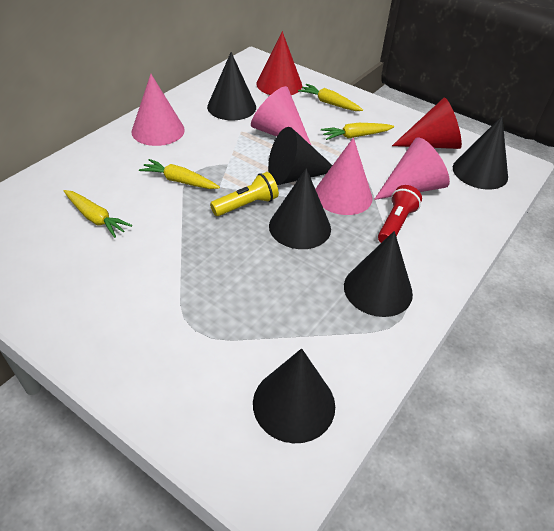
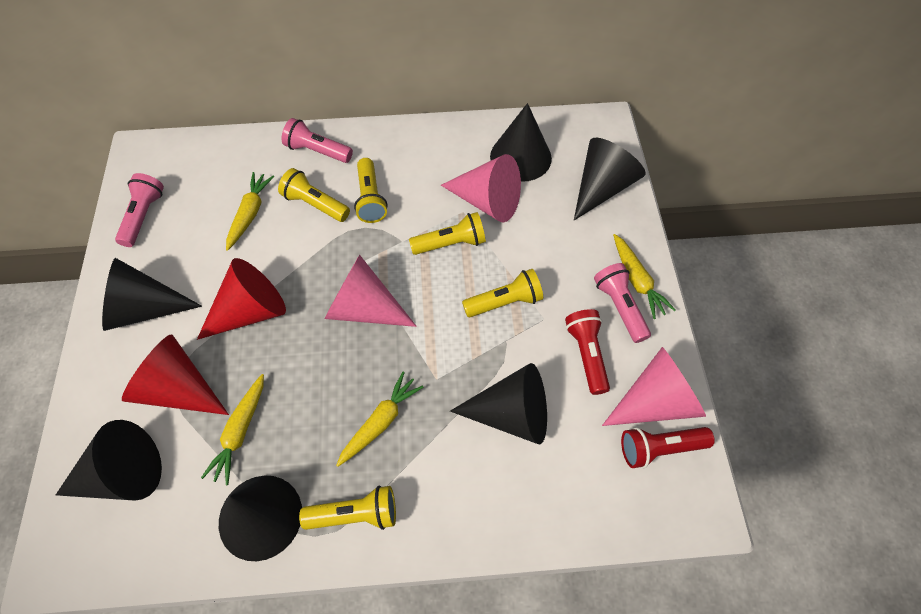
pink cone: 4 -> 3
pink flashlight: 0 -> 3
red flashlight: 1 -> 2
yellow flashlight: 1 -> 5

